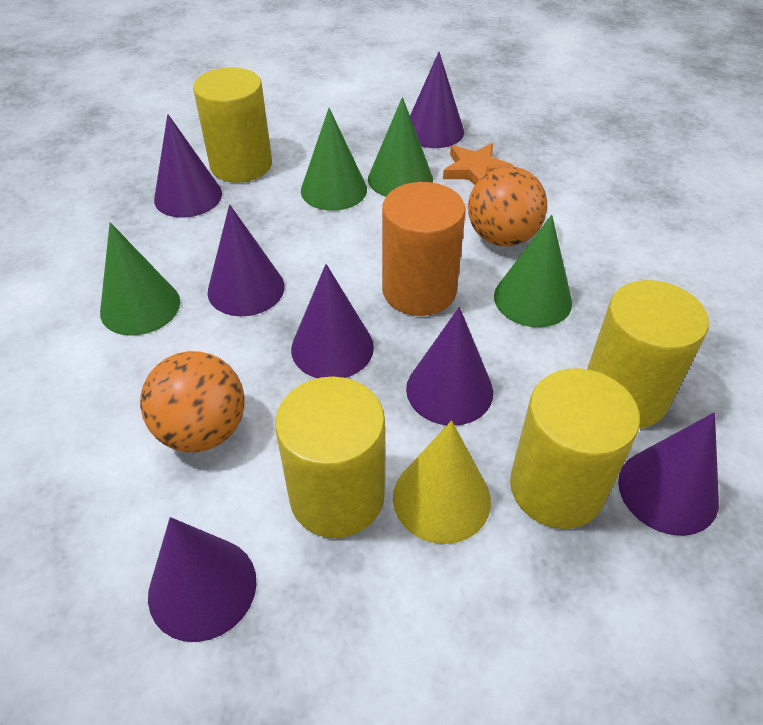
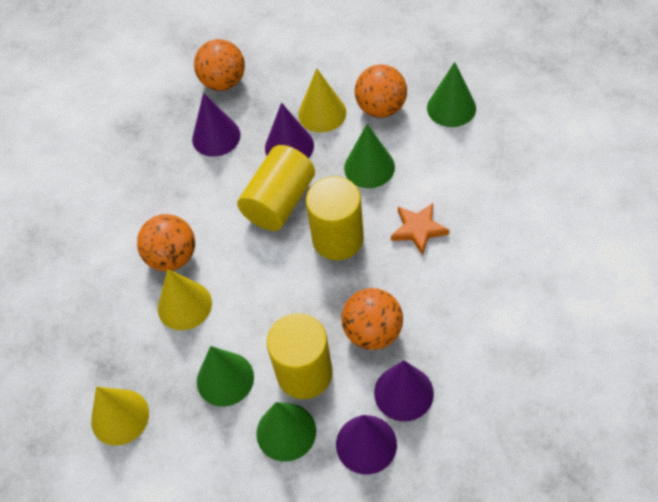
orange ball: 2 -> 4
orange cylinder: 1 -> 0
purple cone: 7 -> 4
yellow cone: 1 -> 3
yellow cylinder: 4 -> 3

